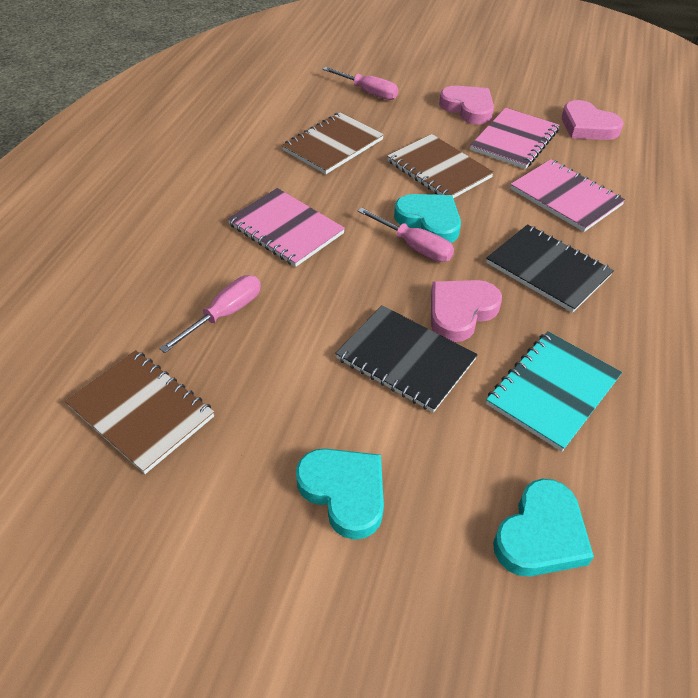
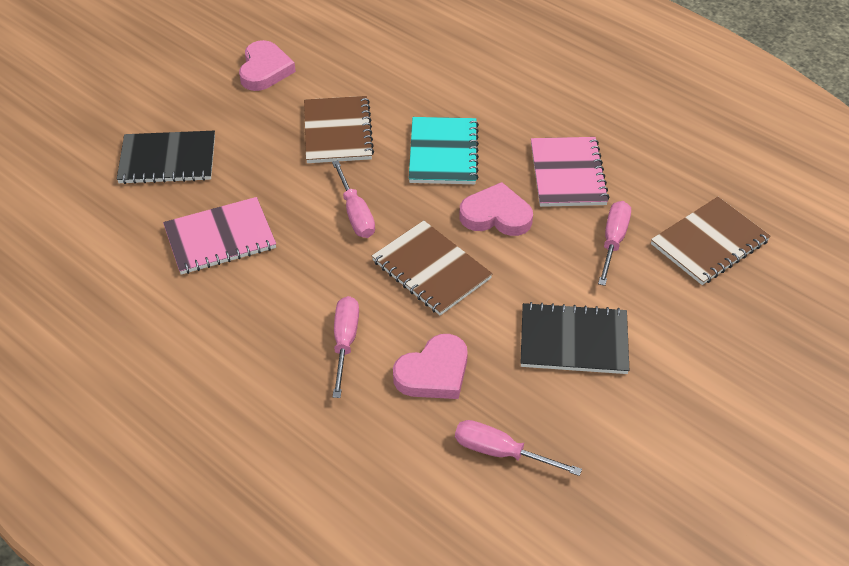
pink notebook: 3 -> 2
pink screwdriver: 3 -> 4
turquoise heart: 3 -> 0

